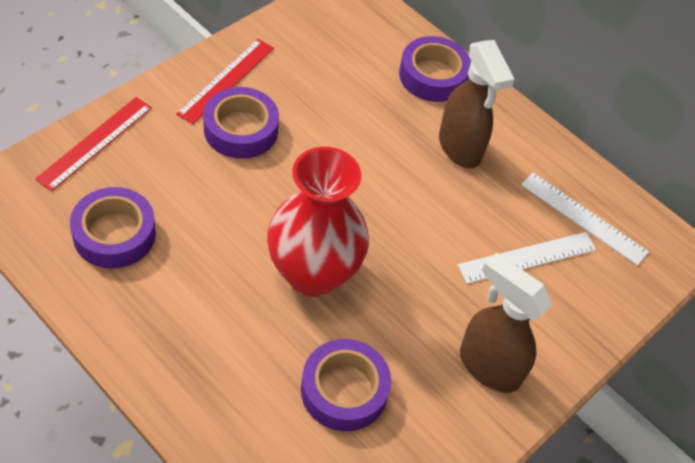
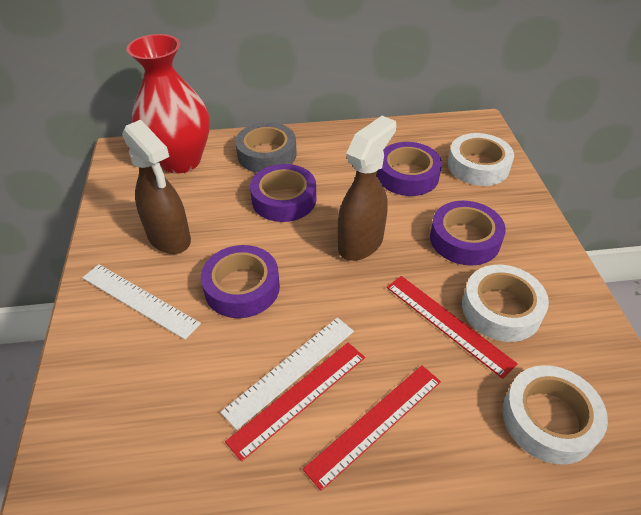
grey tape: 0 -> 1
red ruler: 2 -> 3
white tape: 0 -> 3

